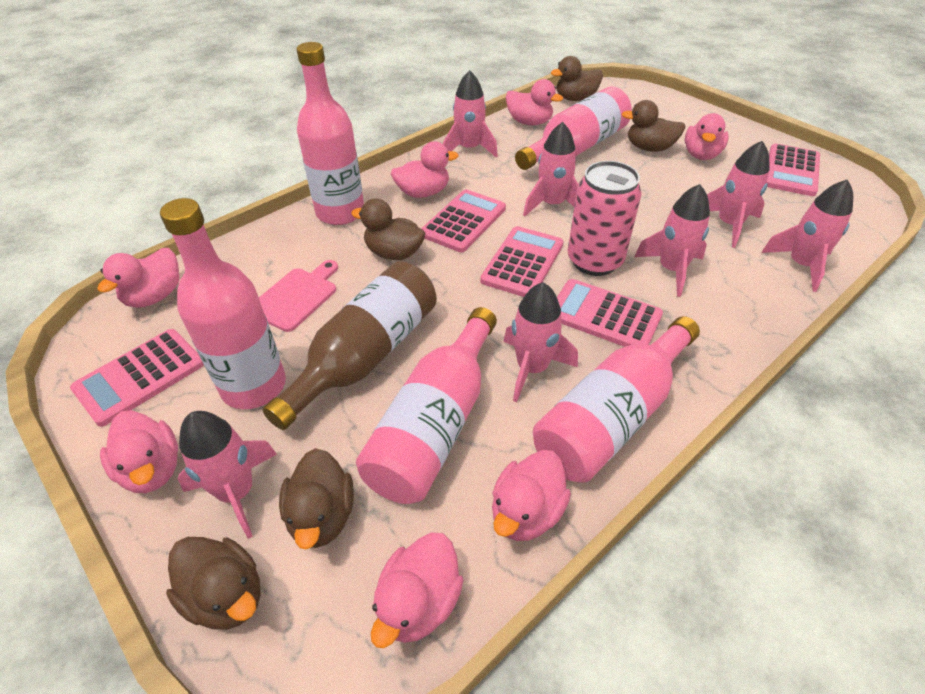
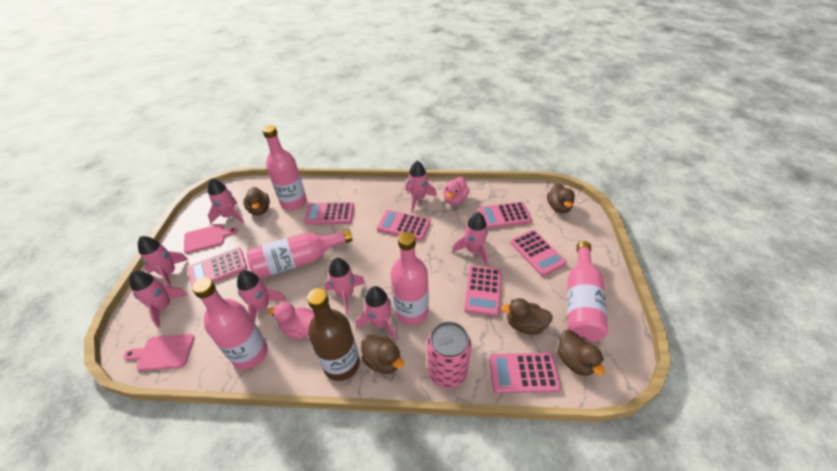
pink calculator: 5 -> 7
pink cutting board: 1 -> 2
pink duck: 7 -> 2
pink rocket: 7 -> 8

